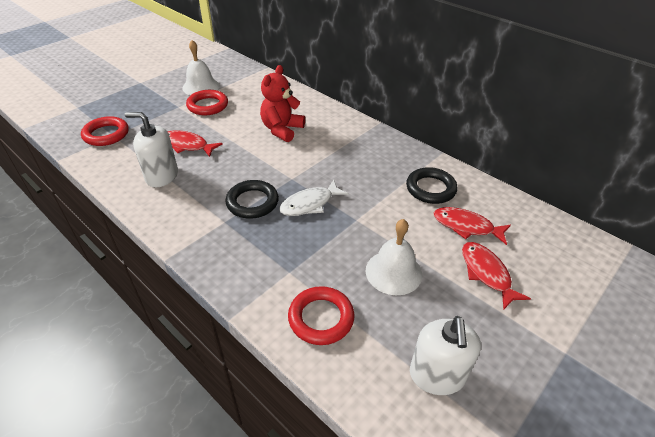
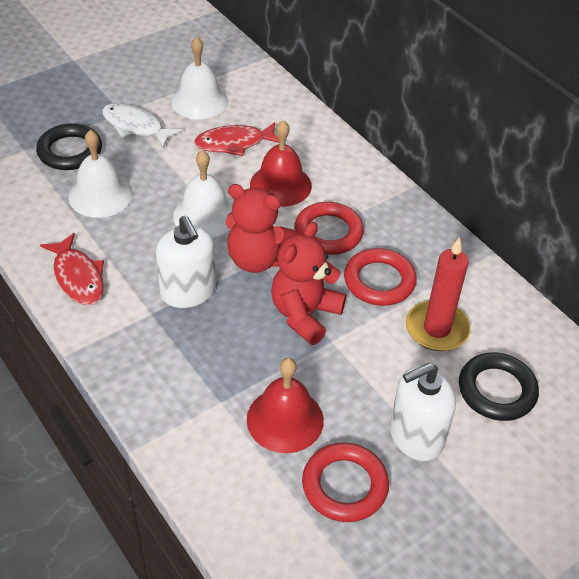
red bell: 0 -> 2
red candle: 0 -> 1
red fish: 3 -> 2
red teddy bear: 1 -> 2
white bell: 2 -> 3

